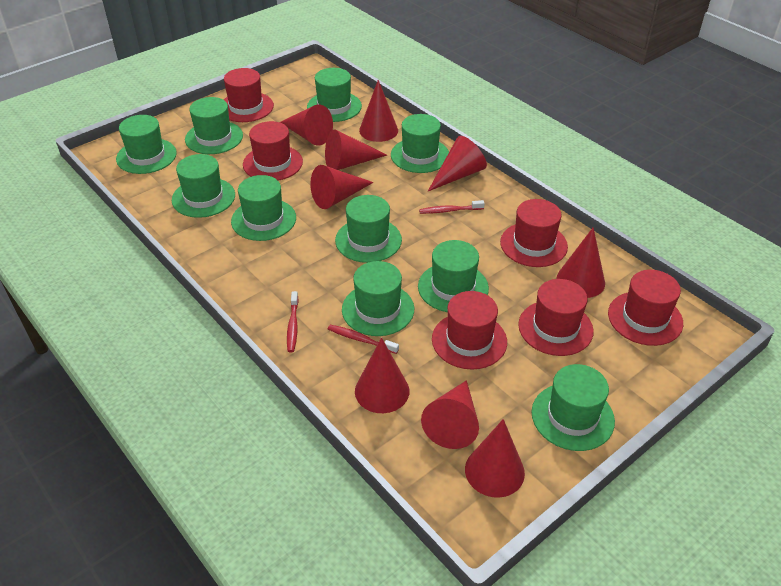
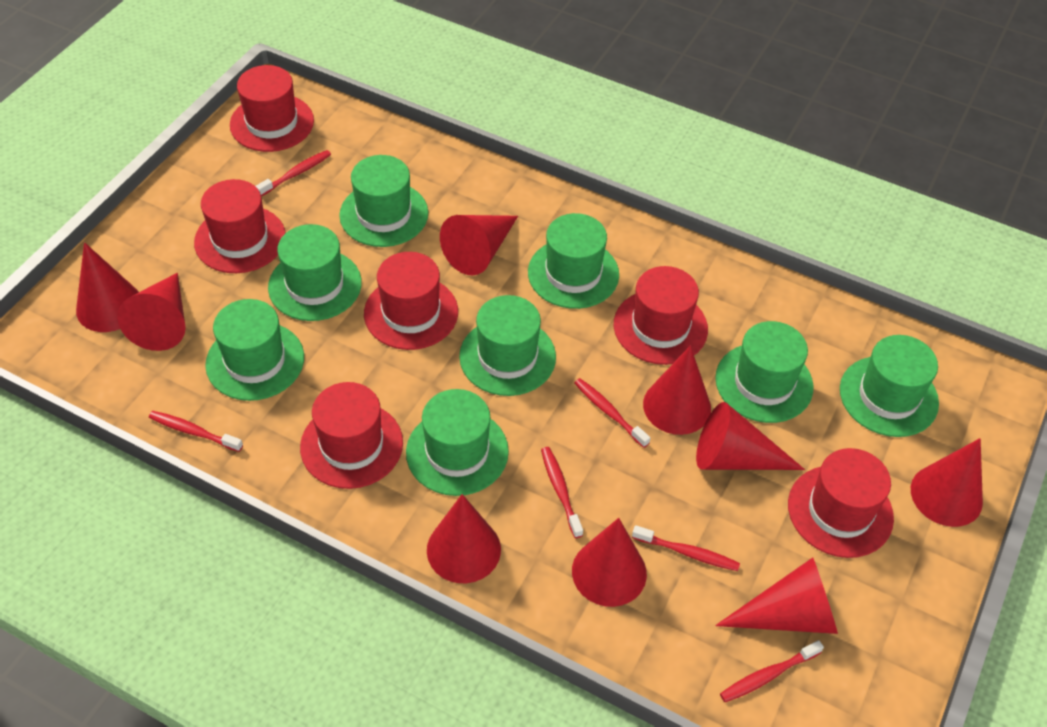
green hat: 10 -> 8
red toothbrush: 3 -> 6

